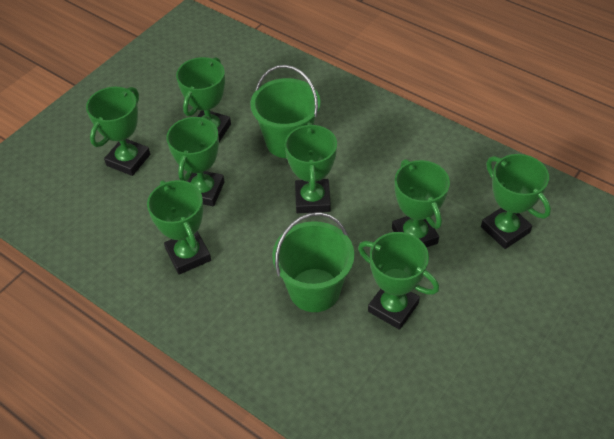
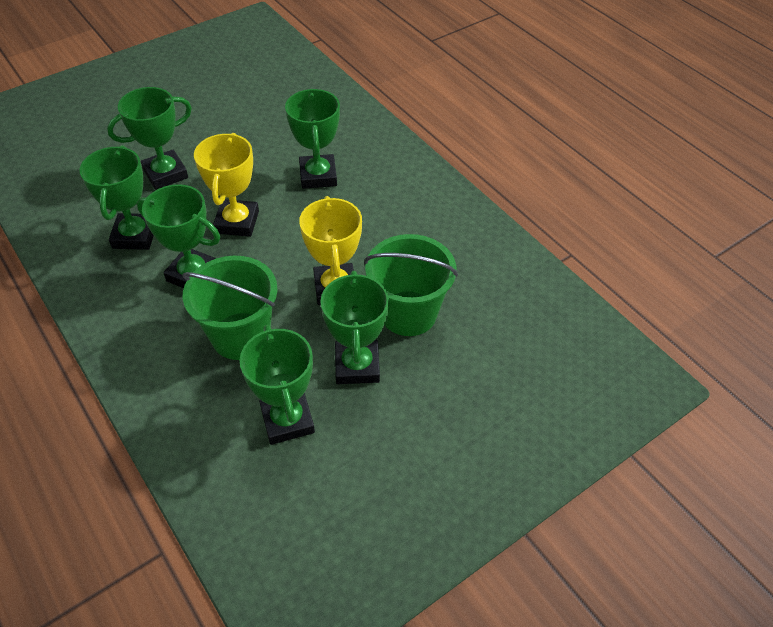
green trophy: 8 -> 6
yellow trophy: 0 -> 2

